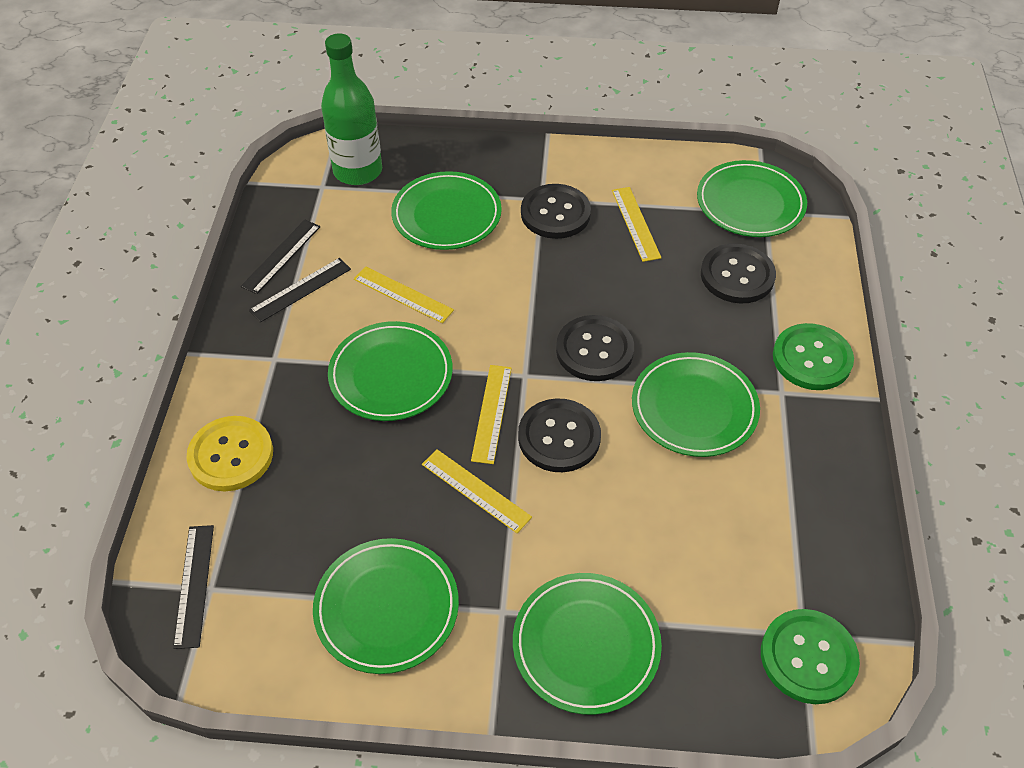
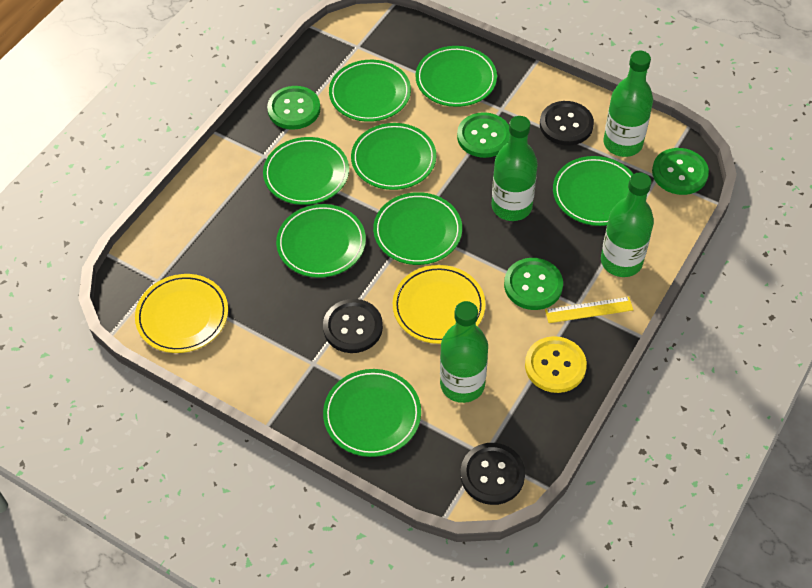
black button: 4 -> 3
black ruler: 3 -> 0
green bottle: 1 -> 4
green button: 2 -> 4
green plate: 6 -> 8
yellow plate: 0 -> 2
yellow ruler: 4 -> 1

